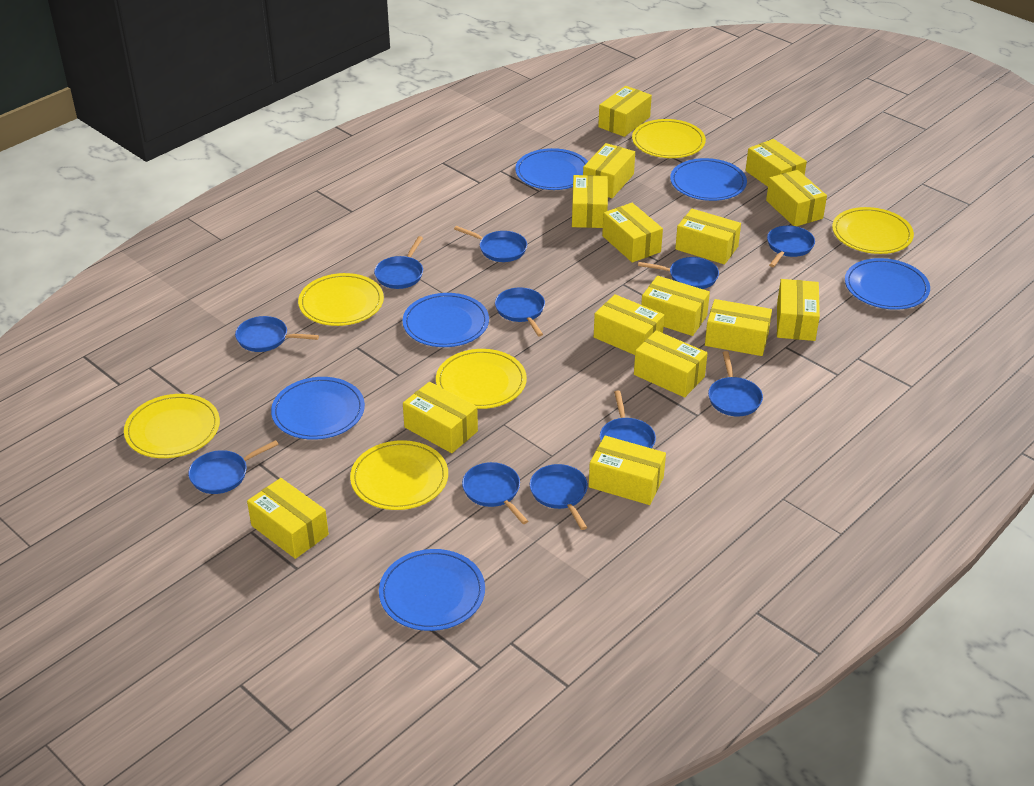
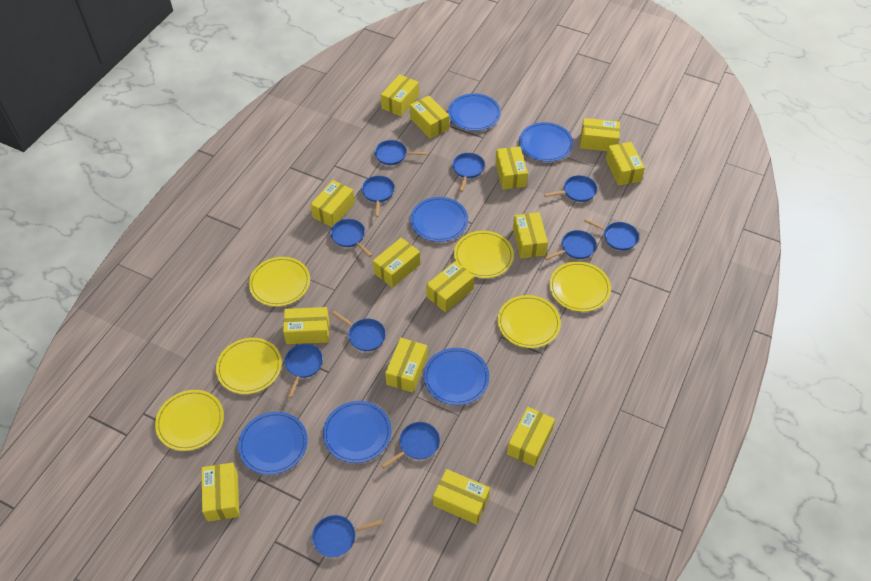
yellow box: 15 -> 14

